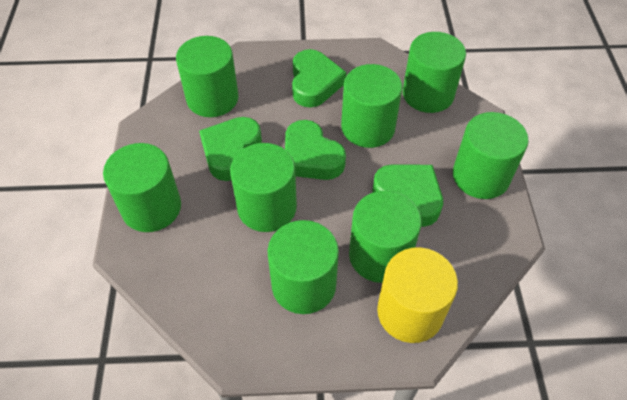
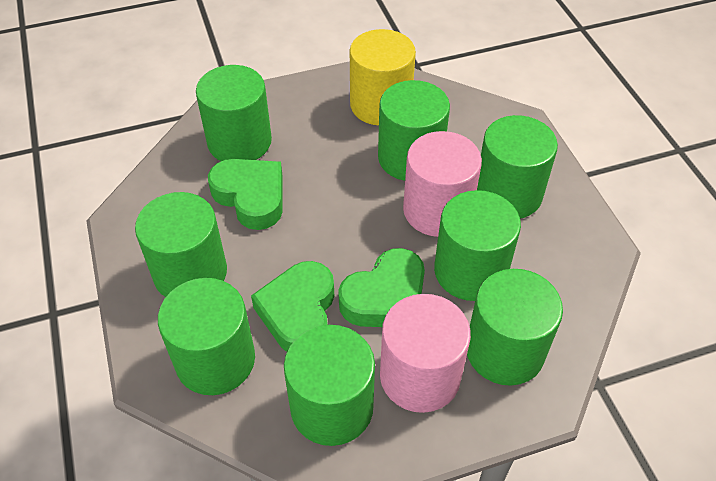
green heart: 4 -> 3
pink cylinder: 0 -> 2

